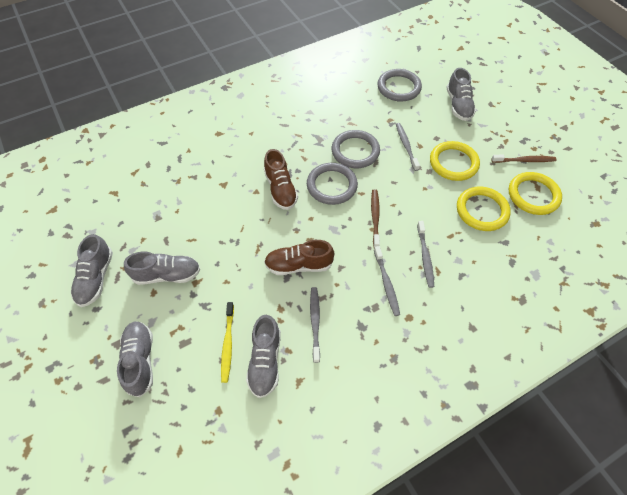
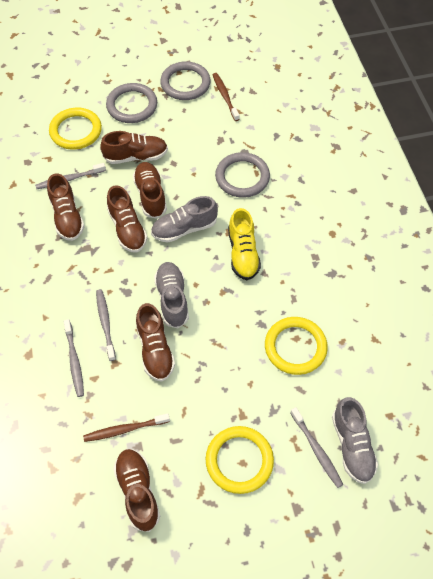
brown shoe: 2 -> 6
grey shoe: 5 -> 3
yellow shoe: 0 -> 1
yellow toothbrush: 1 -> 0

